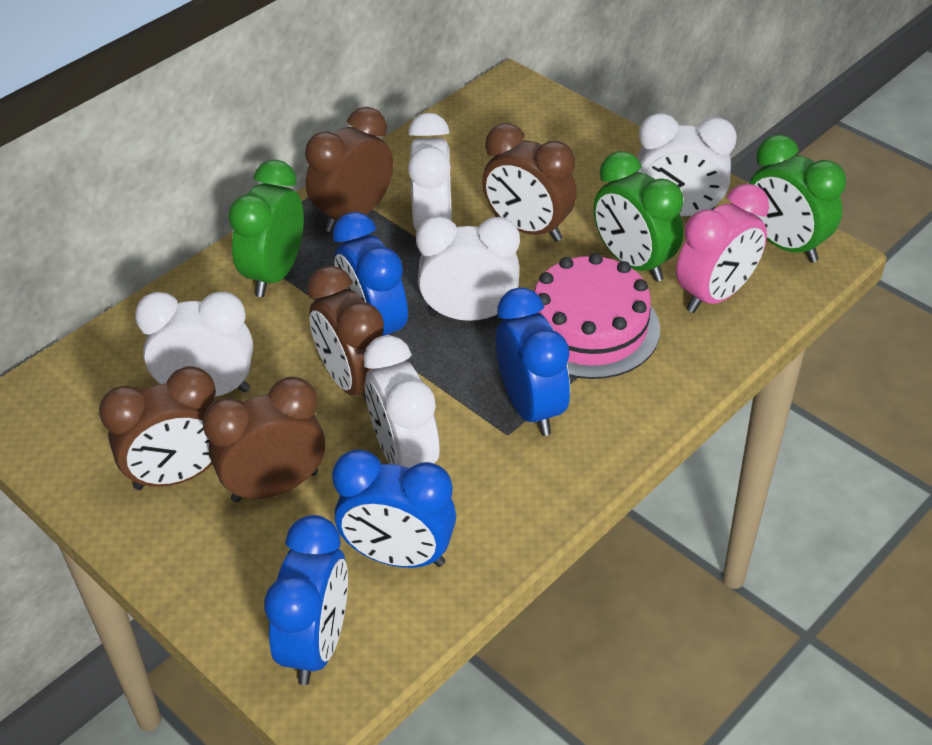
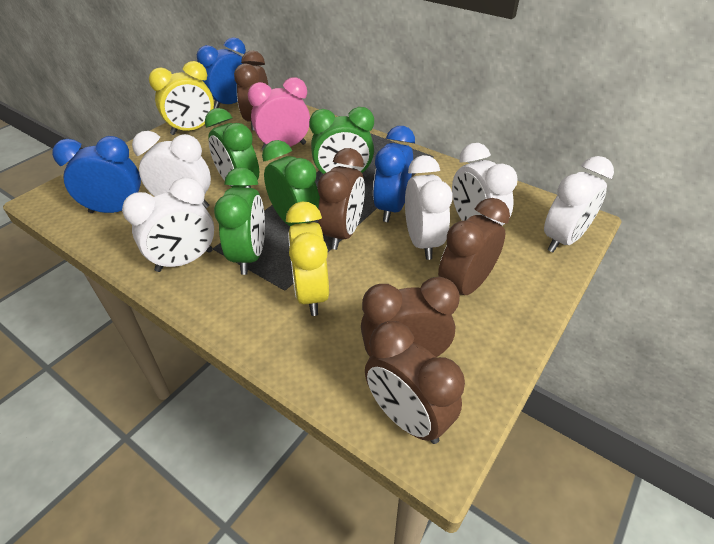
blue clock: 4 -> 3
green clock: 3 -> 4
pink cake: 1 -> 0
yellow clock: 0 -> 2

